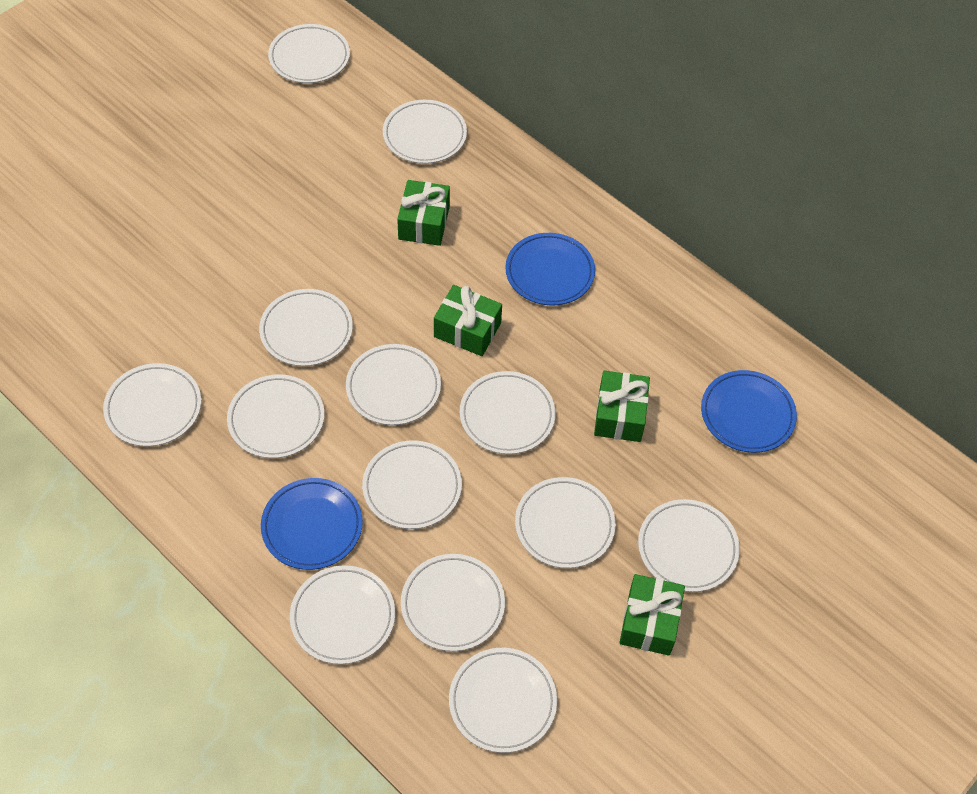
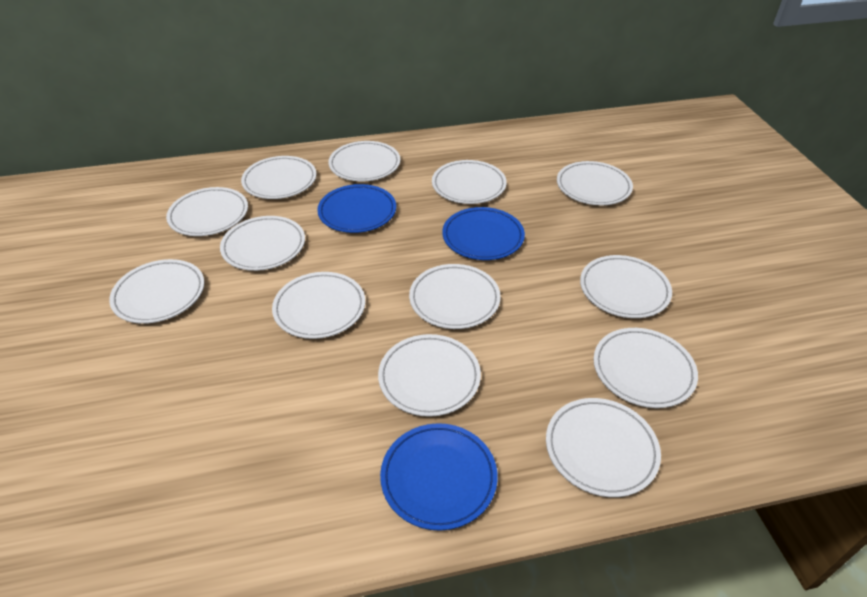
green gift: 4 -> 0

